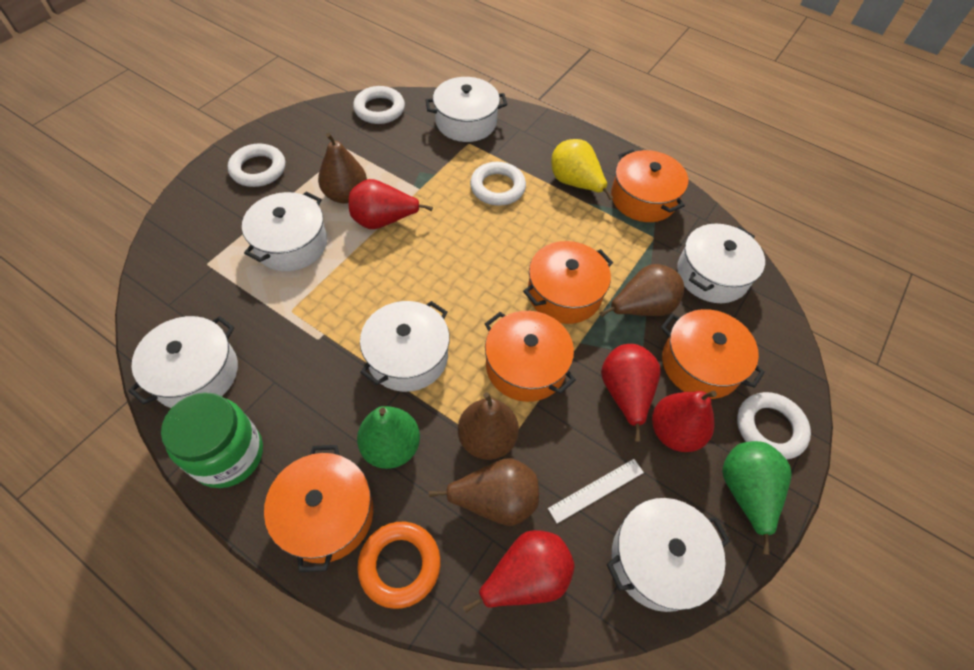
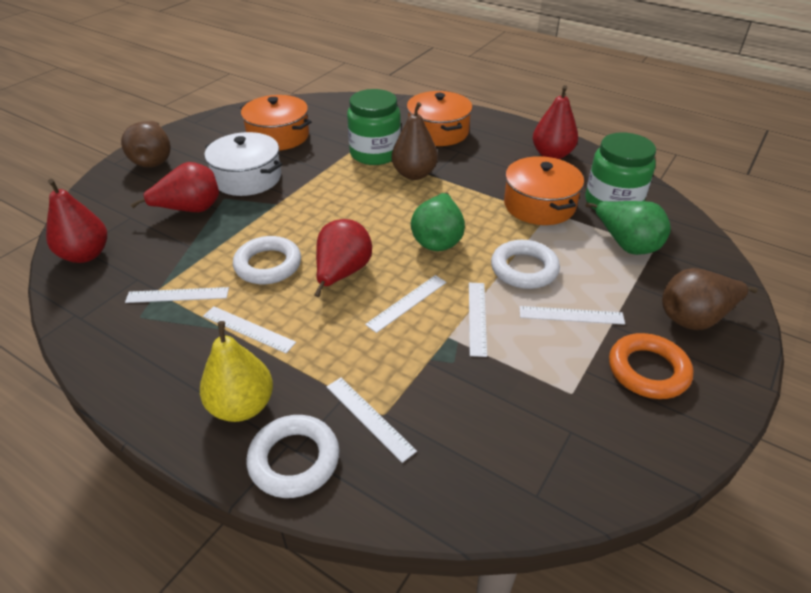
brown pear: 4 -> 3
green jar: 1 -> 2
orange pot: 5 -> 3
white pot: 6 -> 1
white ring: 4 -> 3
white ruler: 1 -> 6

